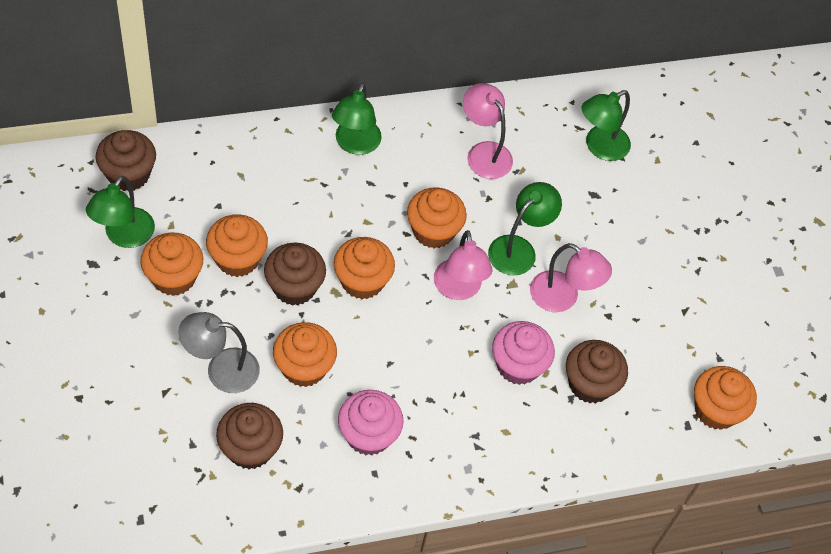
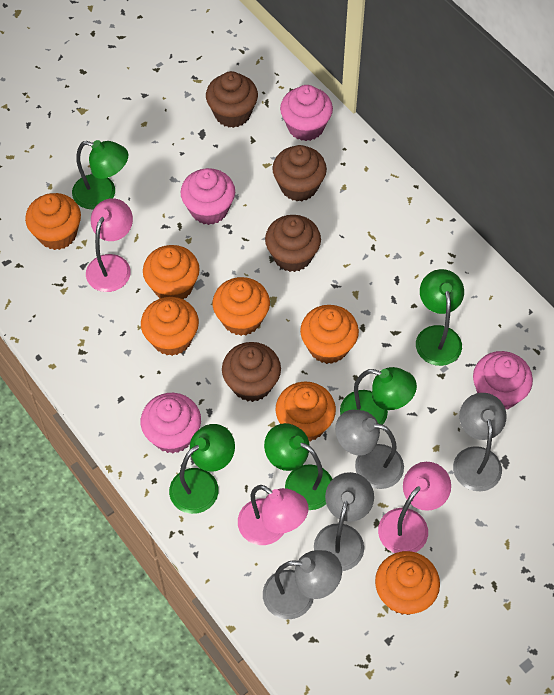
green lamp: 4 -> 5
grey lamp: 1 -> 4
orange cupcake: 6 -> 7
pink cupcake: 2 -> 4

